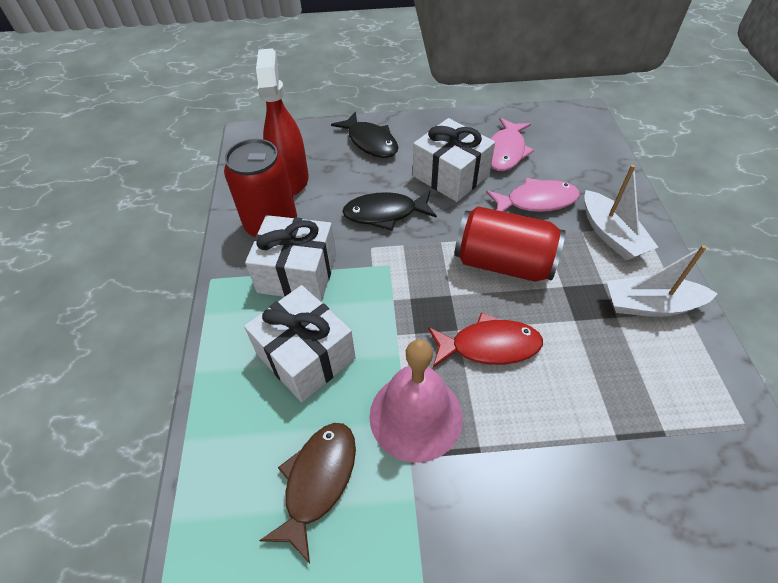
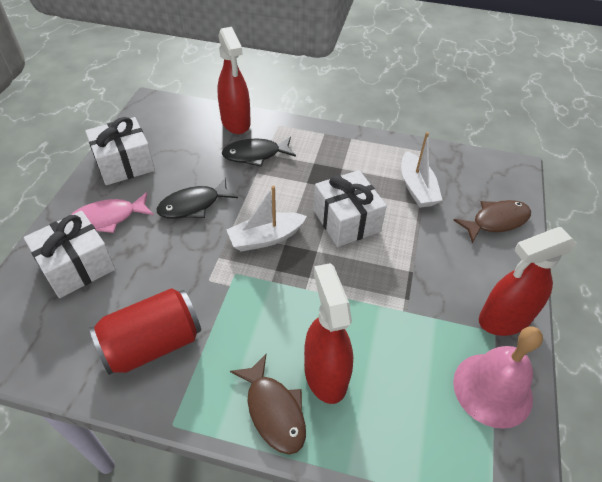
brown fish: 1 -> 2
pink fish: 2 -> 1
red can: 2 -> 1
red fish: 1 -> 0
red spray bottle: 1 -> 3

